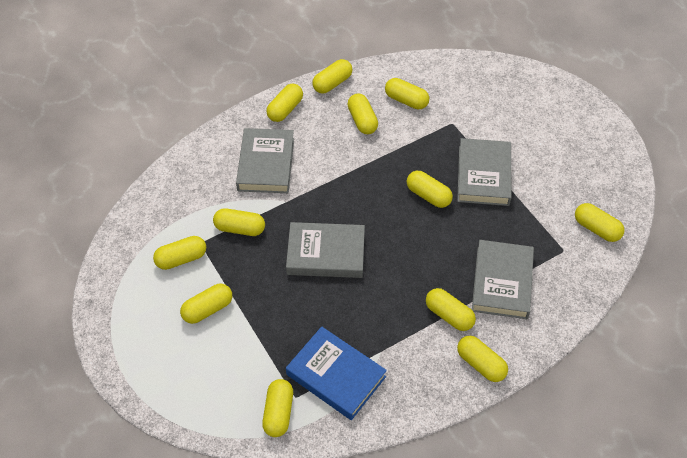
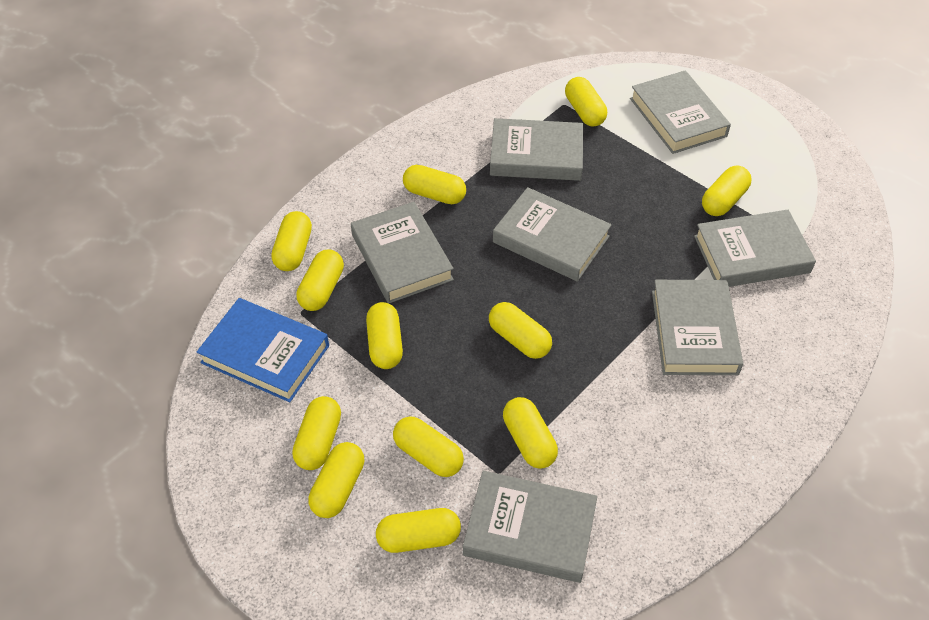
grey book: 4 -> 7

